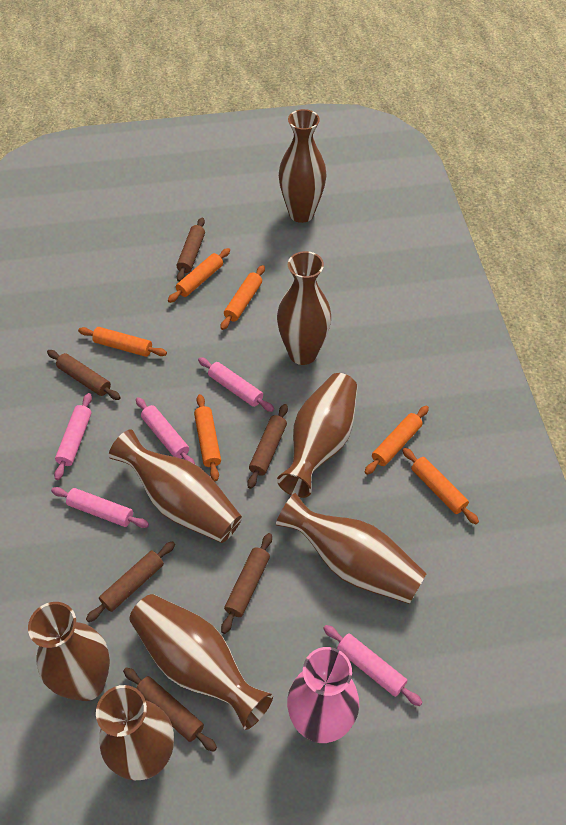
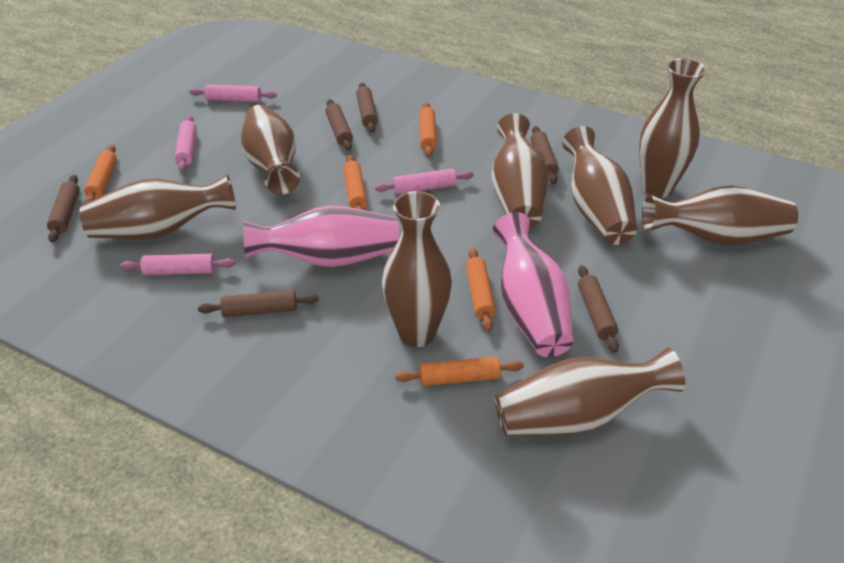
orange rolling pin: 6 -> 5
pink rolling pin: 5 -> 4
pink vase: 1 -> 2

